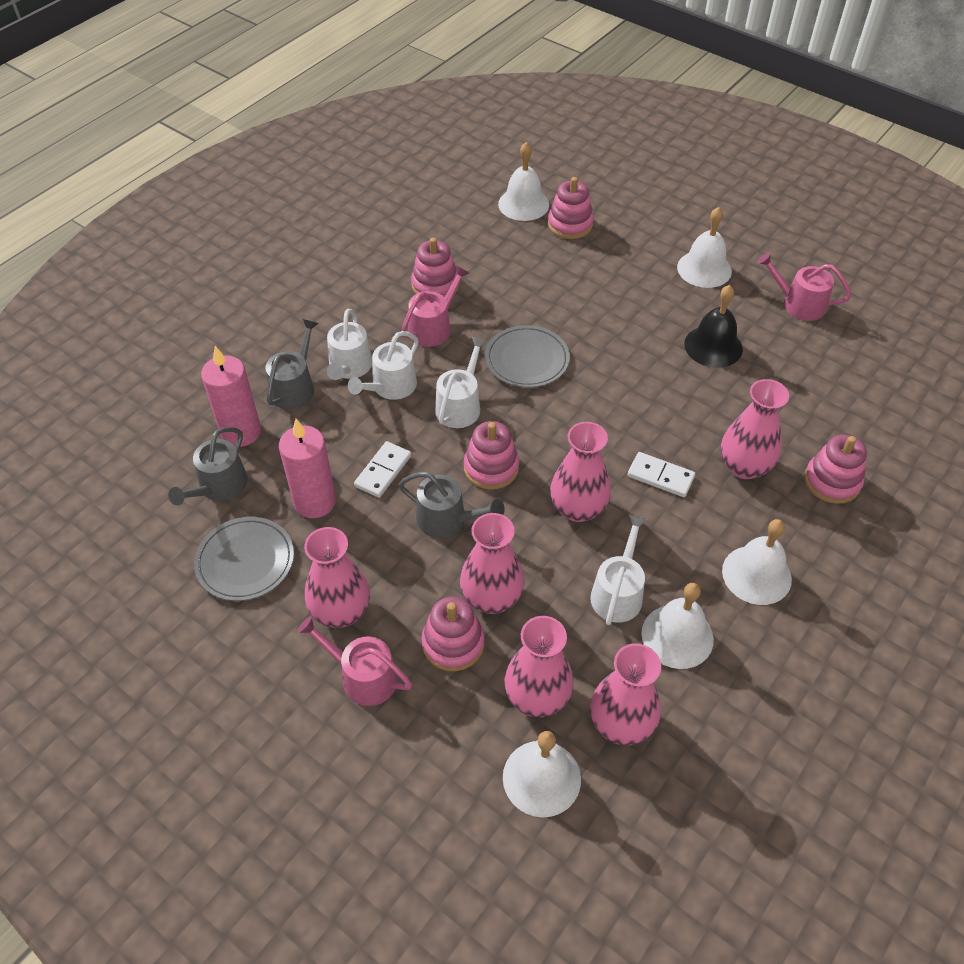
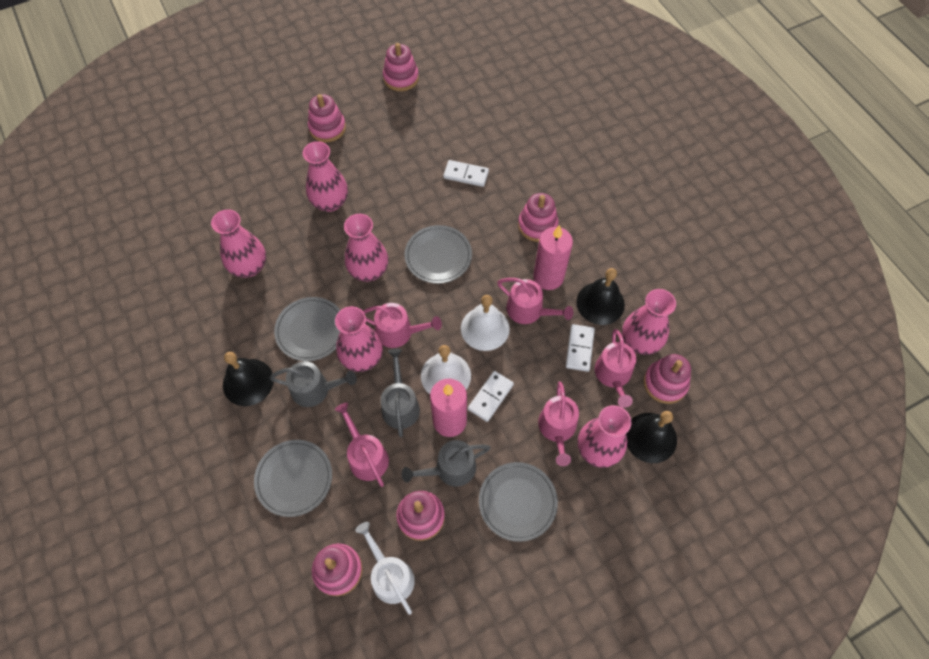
black bell: 1 -> 3
grey plate: 2 -> 4
pink stacking toy: 5 -> 6
pink watering can: 3 -> 5
white bell: 5 -> 2
white domino: 2 -> 3
white watering can: 4 -> 1

